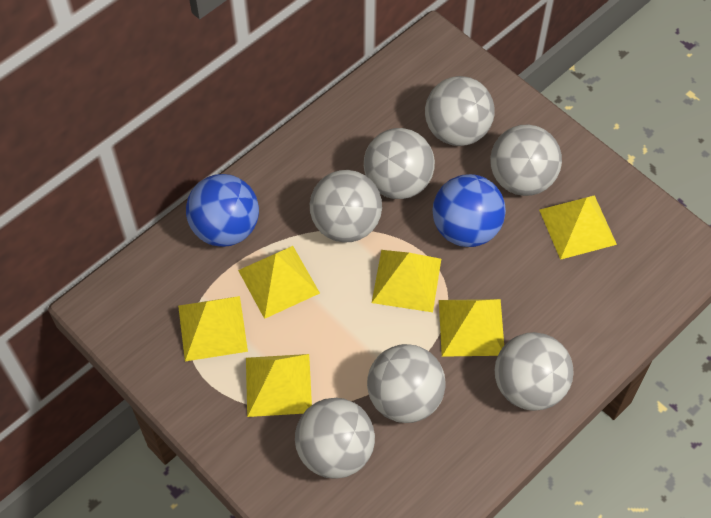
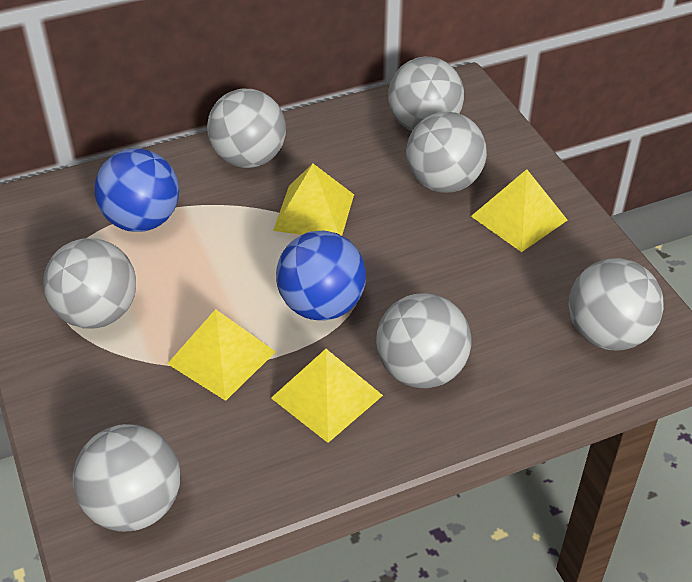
yellow pyramid: 6 -> 4

